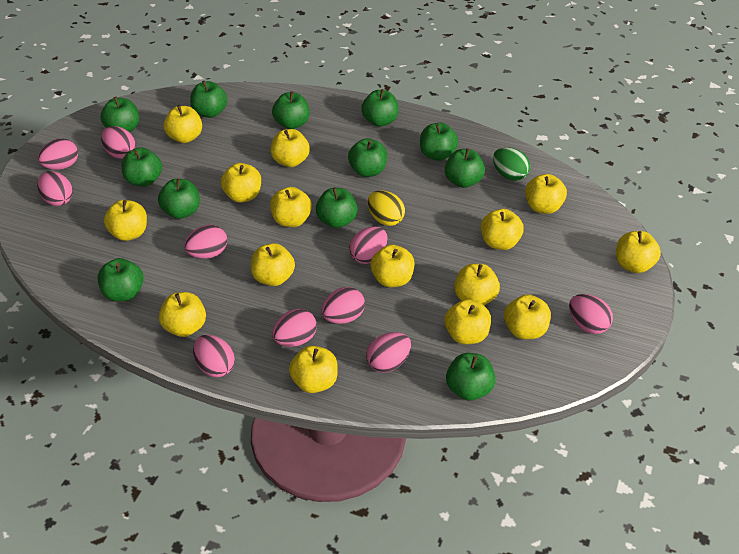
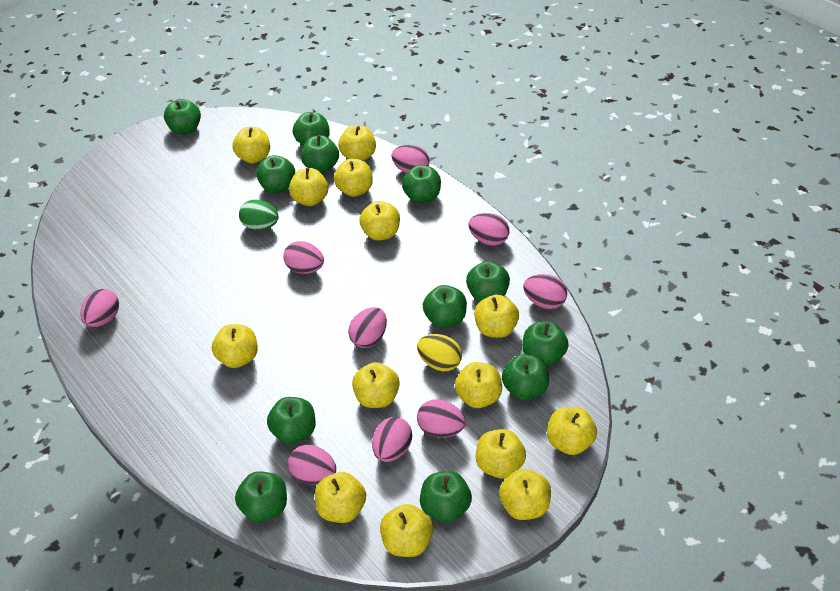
pink egg: 10 -> 9
yellow apple: 15 -> 14

